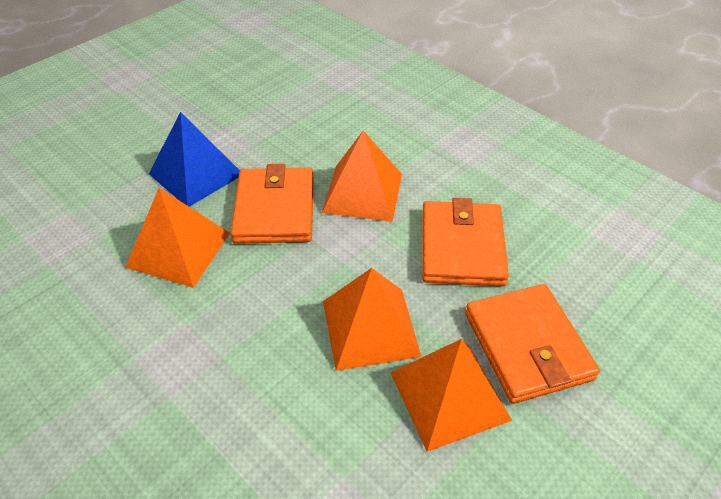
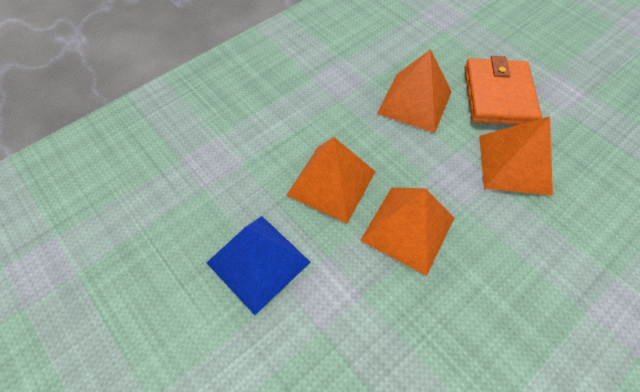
orange wallet: 3 -> 1

